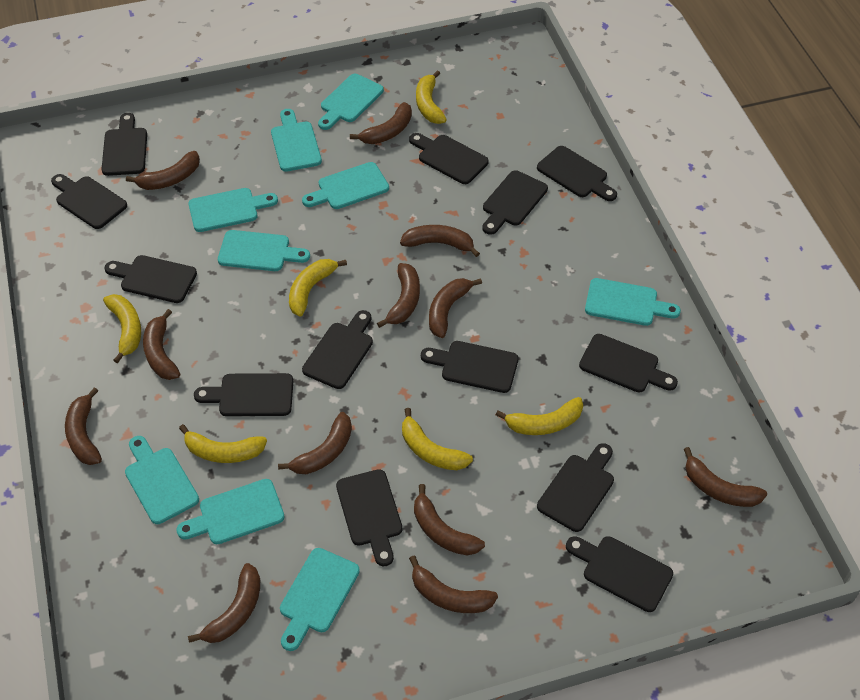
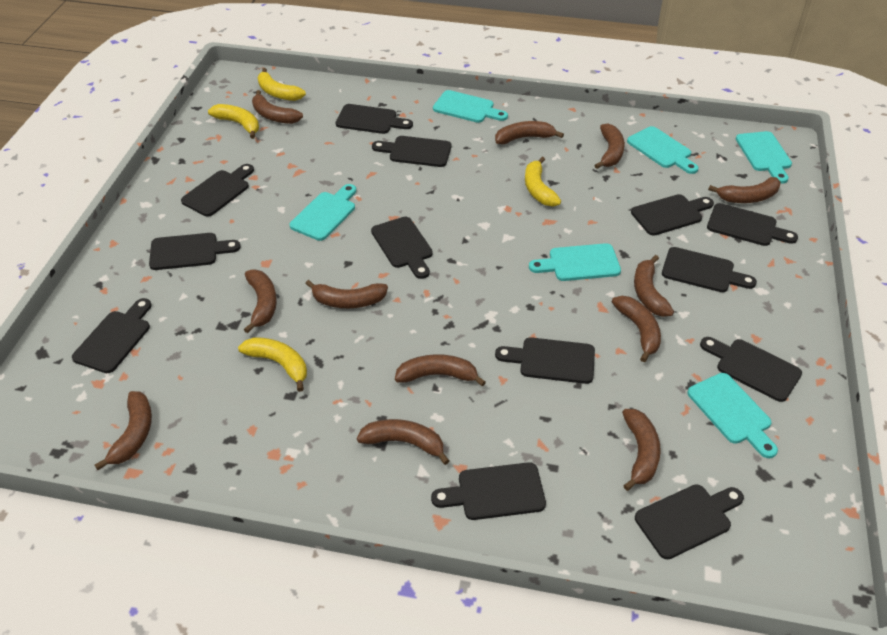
turquoise cutting board: 9 -> 6
yellow banana: 6 -> 4

